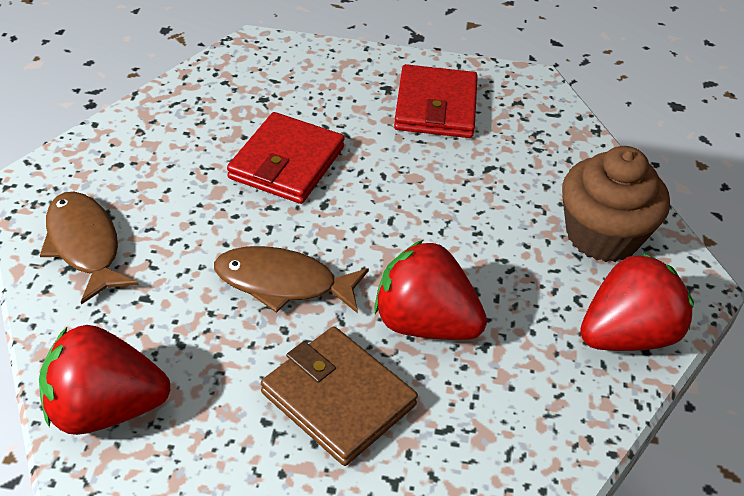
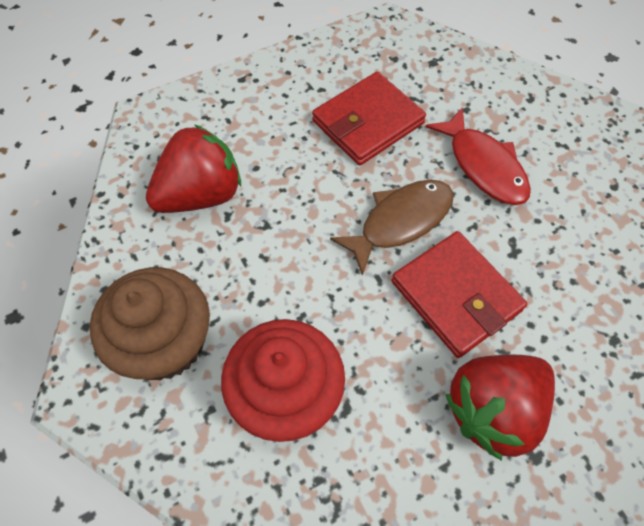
brown fish: 2 -> 1
brown wallet: 1 -> 0
red cupcake: 0 -> 1
red fish: 0 -> 1
red strawberry: 3 -> 2

